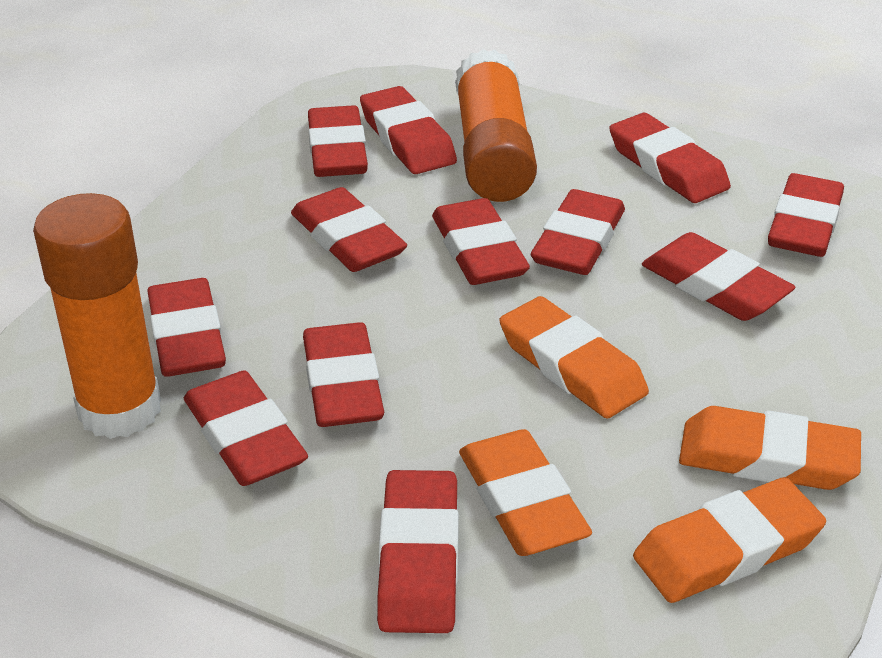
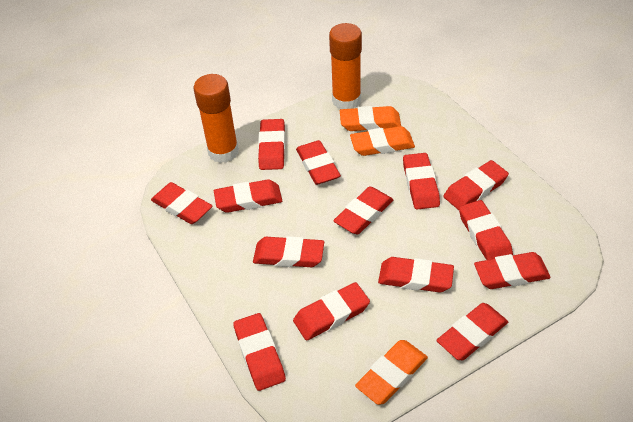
orange eraser: 4 -> 3
red eraser: 12 -> 14

